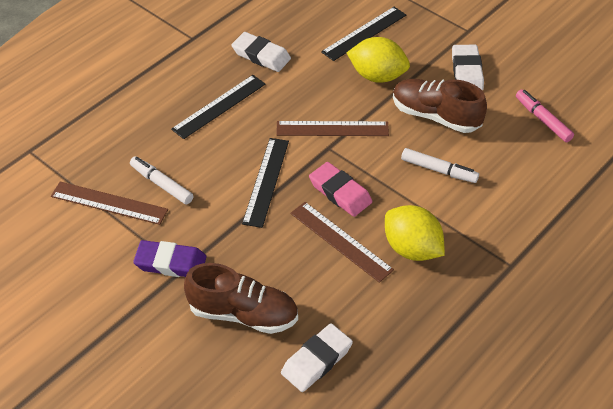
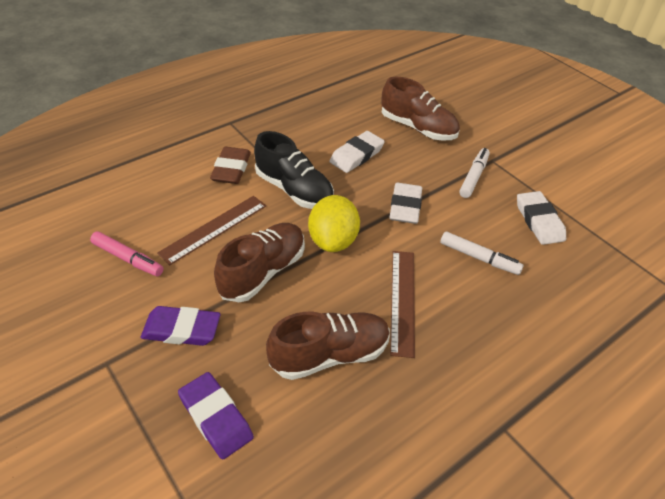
black ruler: 3 -> 0
black shoe: 0 -> 1
brown eraser: 0 -> 1
brown ruler: 3 -> 2
brown shoe: 2 -> 3
pink eraser: 1 -> 0
purple eraser: 1 -> 2
yellow lemon: 2 -> 1

